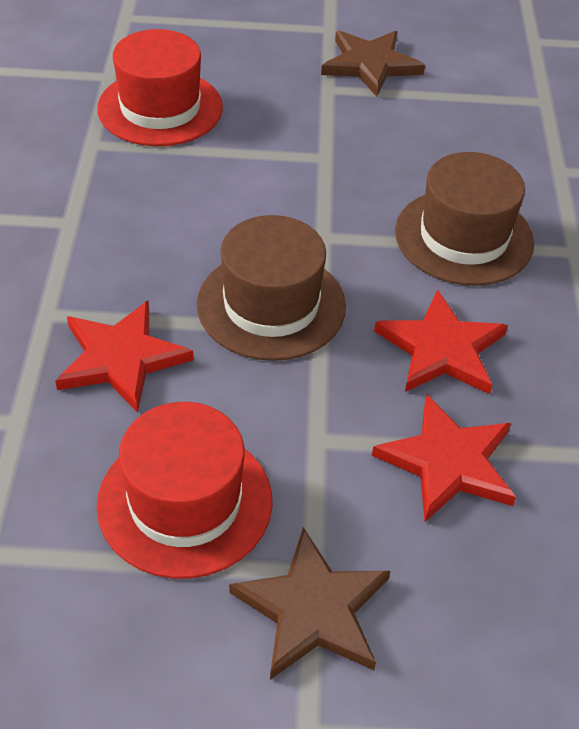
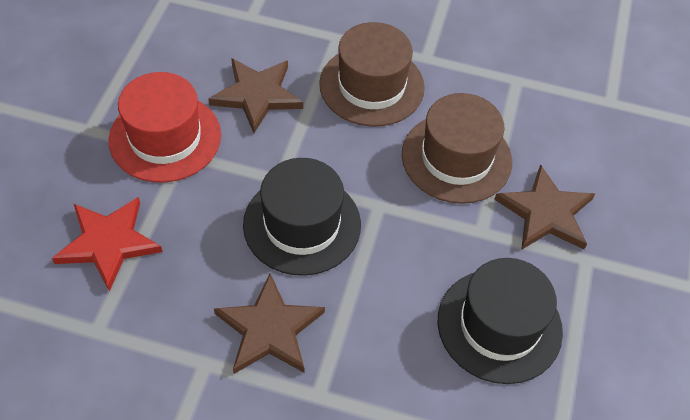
black hat: 0 -> 2
brown star: 2 -> 3
red hat: 2 -> 1
red star: 3 -> 1

